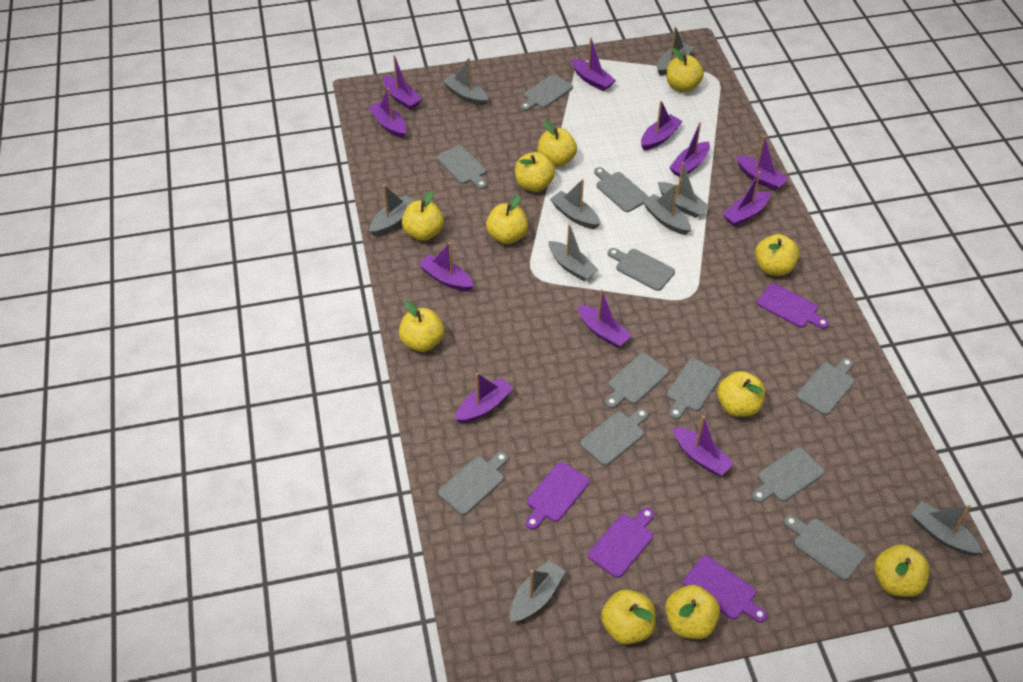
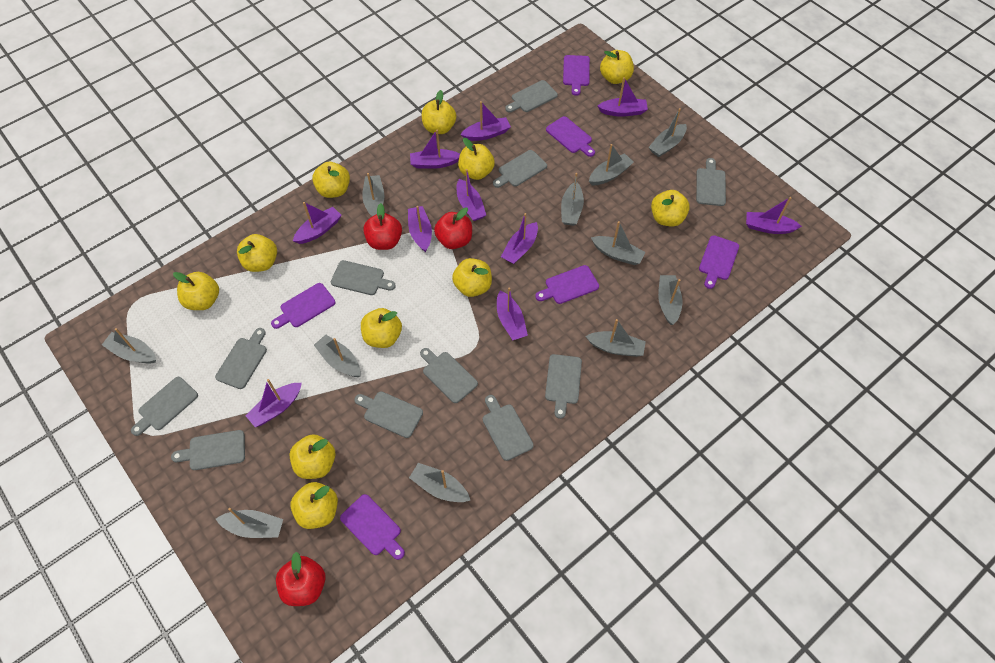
grey boat: 9 -> 11
purple boat: 11 -> 10
purple cutting board: 4 -> 6
red apple: 0 -> 3

